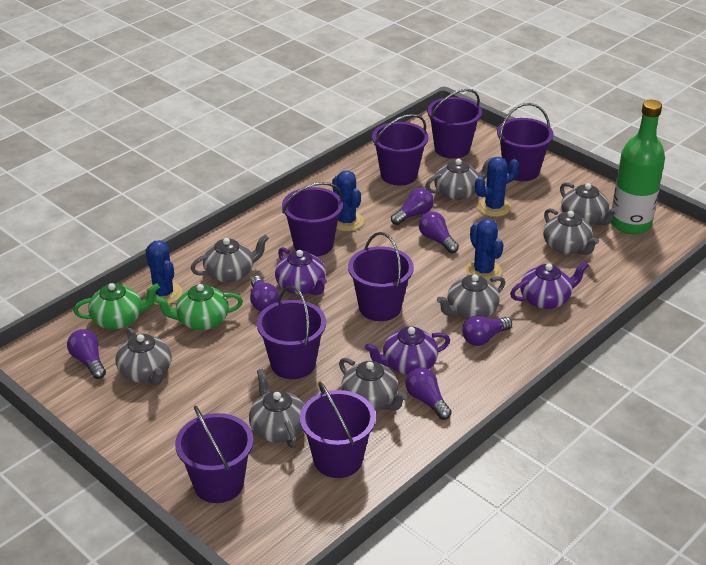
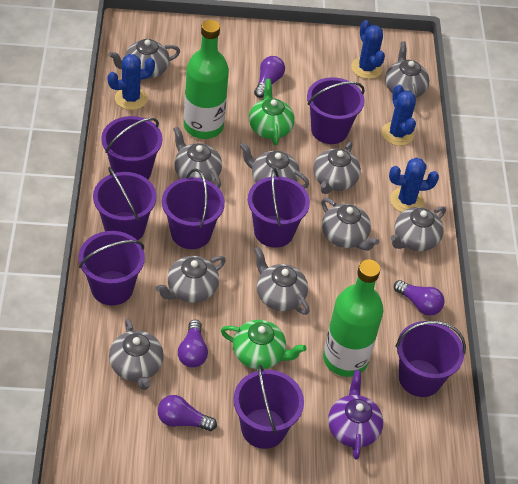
green bottle: 1 -> 2
grey teapot: 8 -> 10
purple light bulb: 6 -> 4
purple teapot: 3 -> 1

